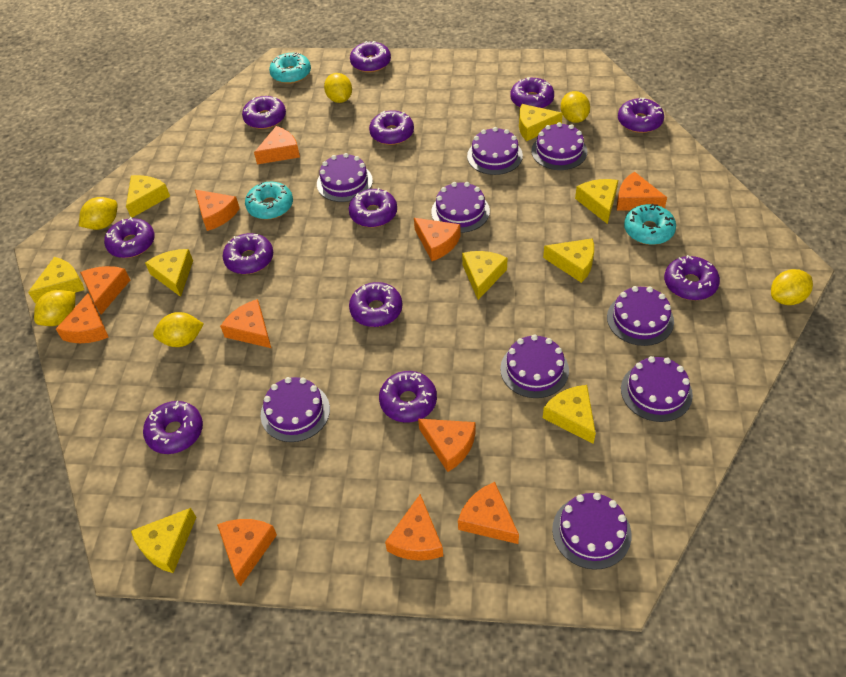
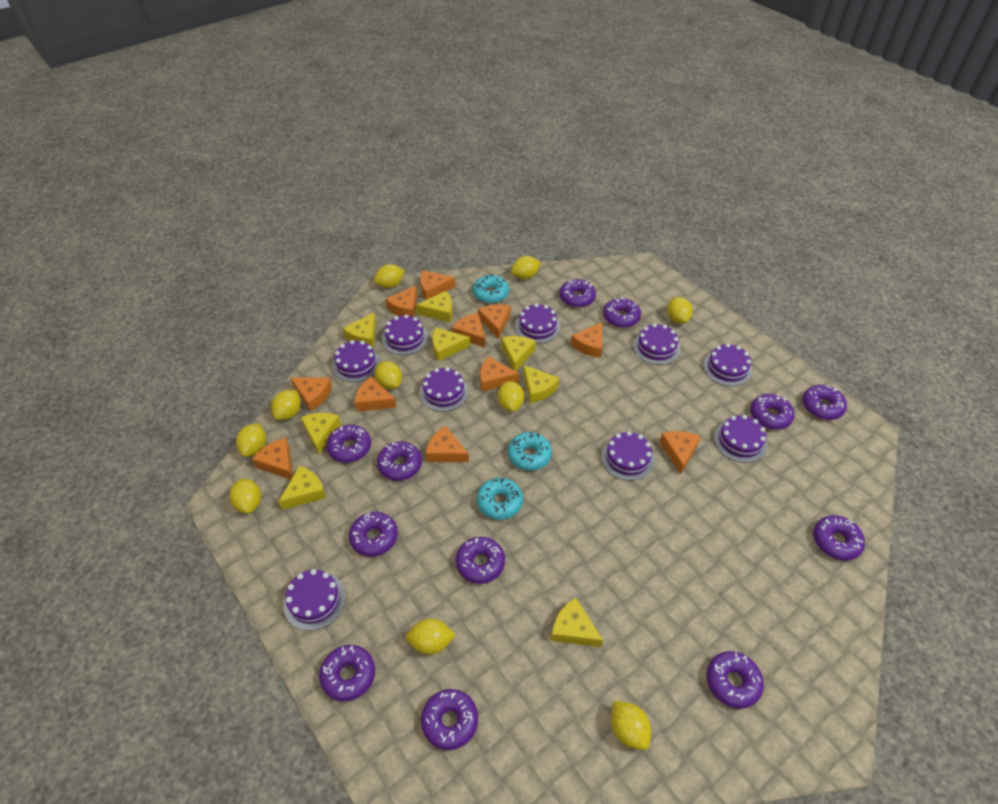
yellow cheese: 9 -> 8
yellow lemon: 6 -> 10

